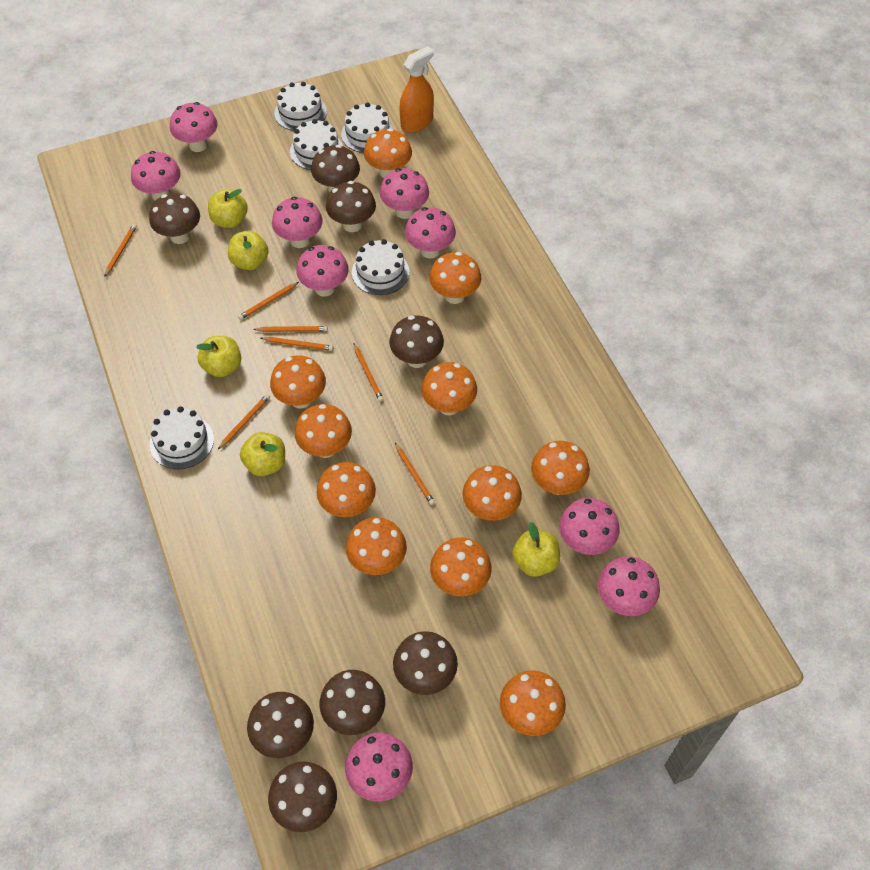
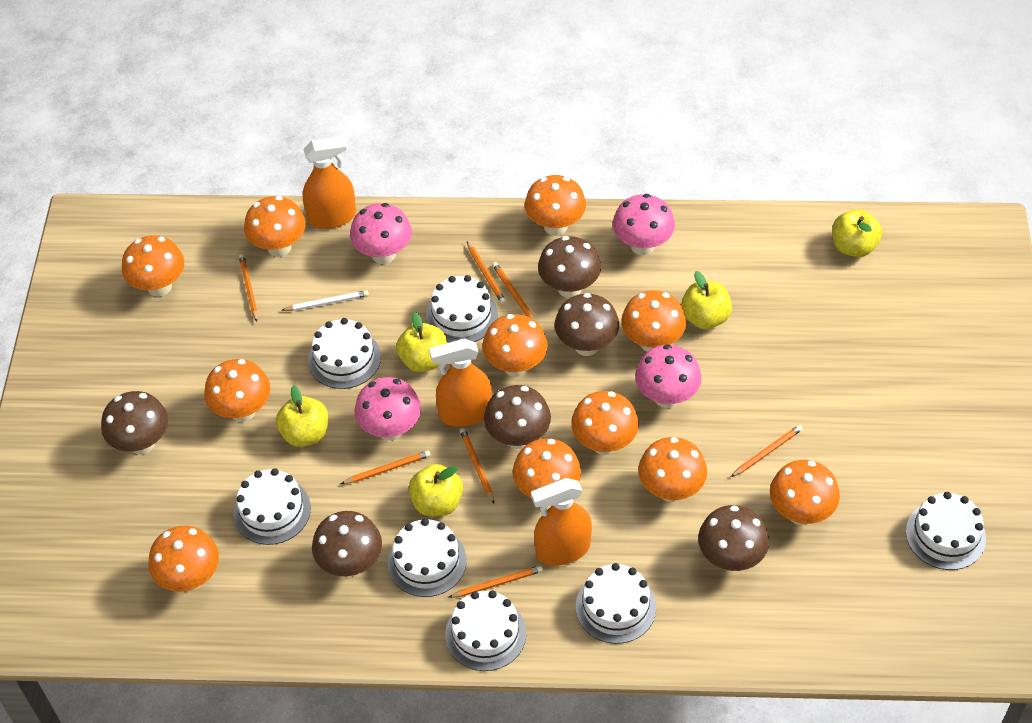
brown mushroom: 8 -> 6
orange spray bottle: 1 -> 3
pink mushroom: 9 -> 4
white cake: 5 -> 7
white pencil: 0 -> 1

